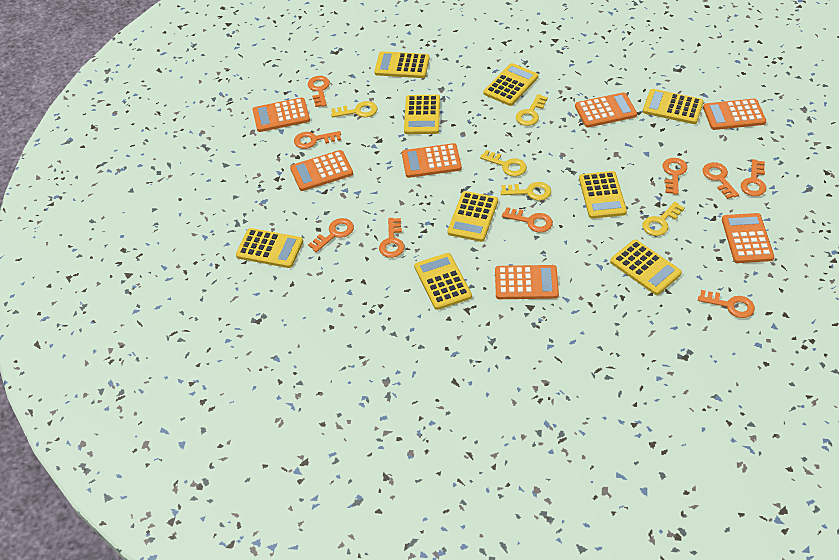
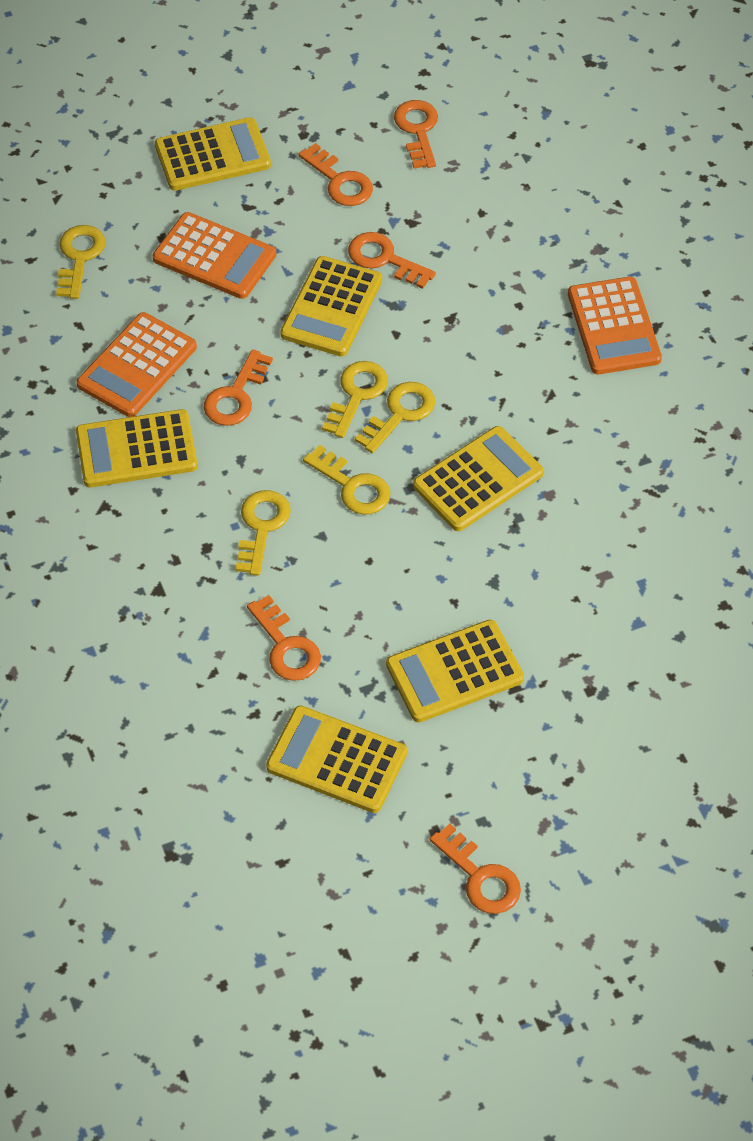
orange calculator: 7 -> 3
orange key: 9 -> 6
yellow calculator: 9 -> 6

